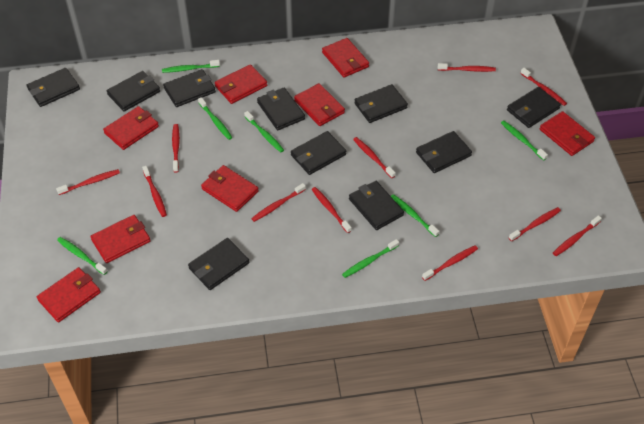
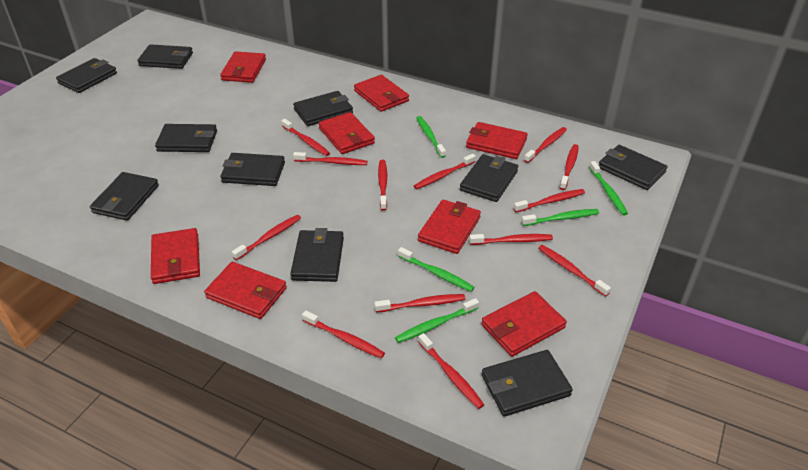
green toothbrush: 7 -> 5
red toothbrush: 11 -> 13

